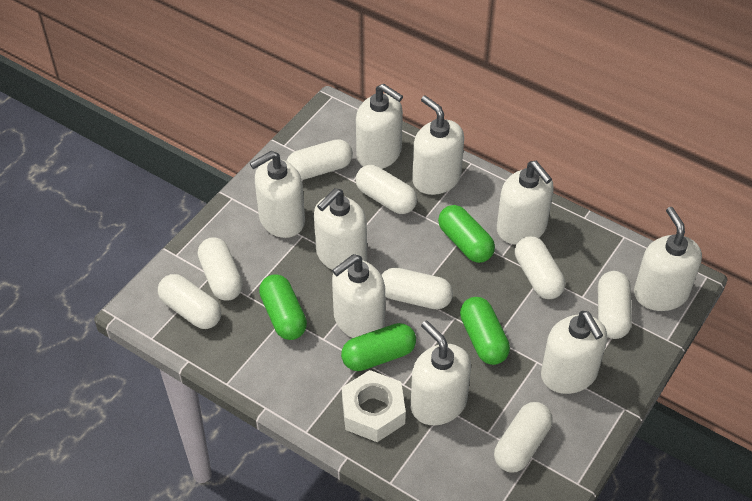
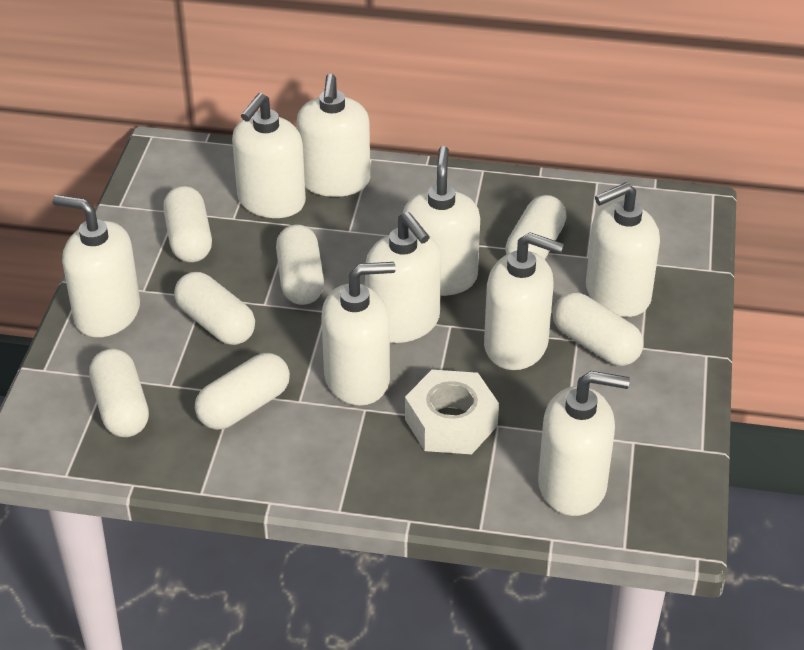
green capsule: 4 -> 0
white capsule: 8 -> 7

